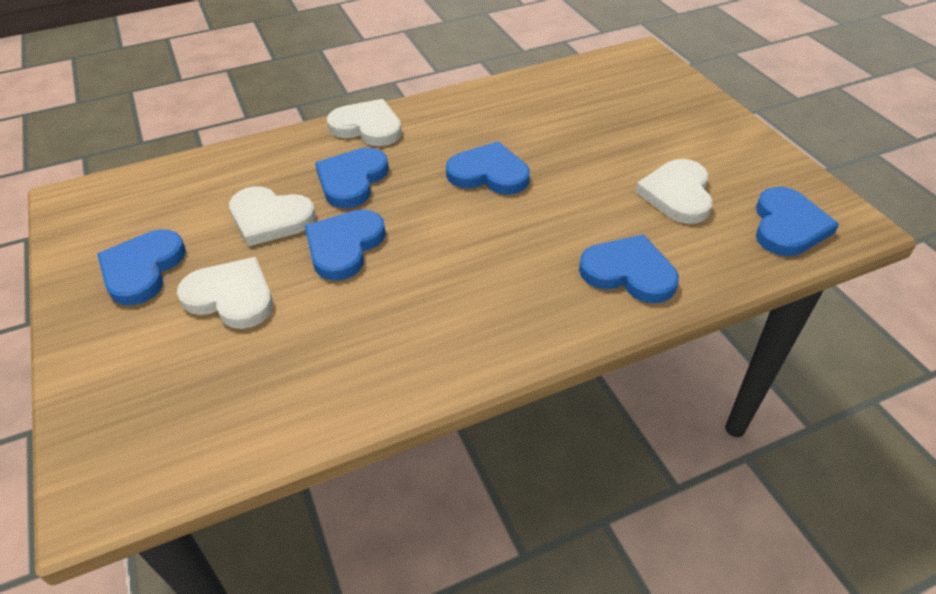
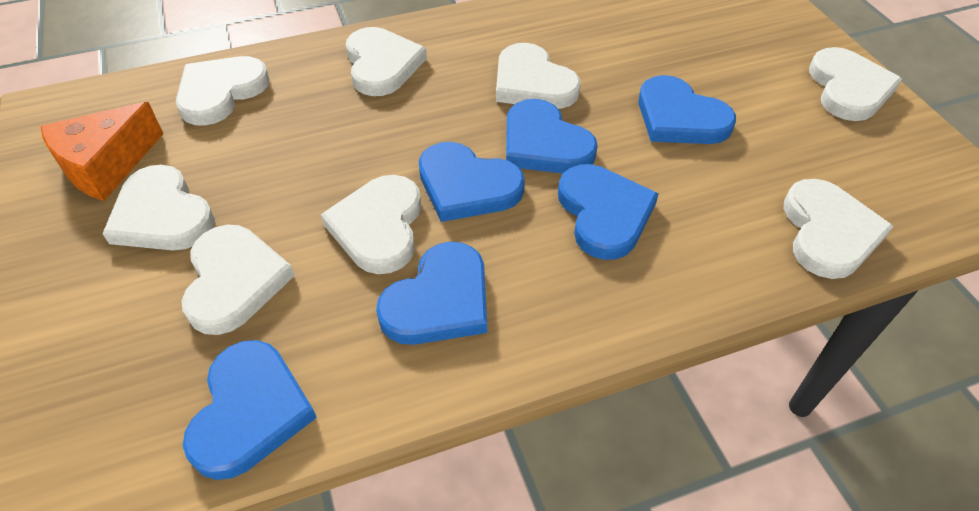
orange cheese: 0 -> 1
white heart: 4 -> 8

